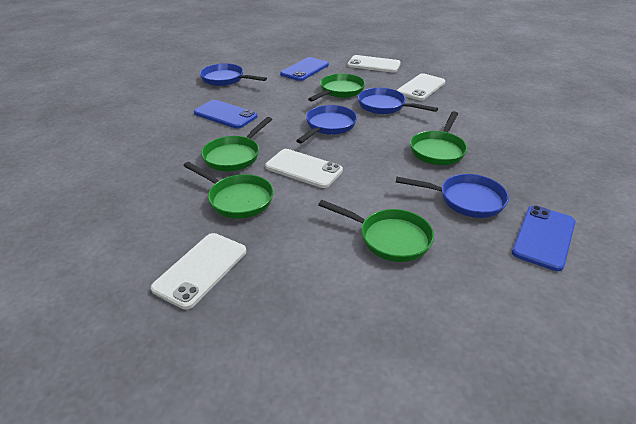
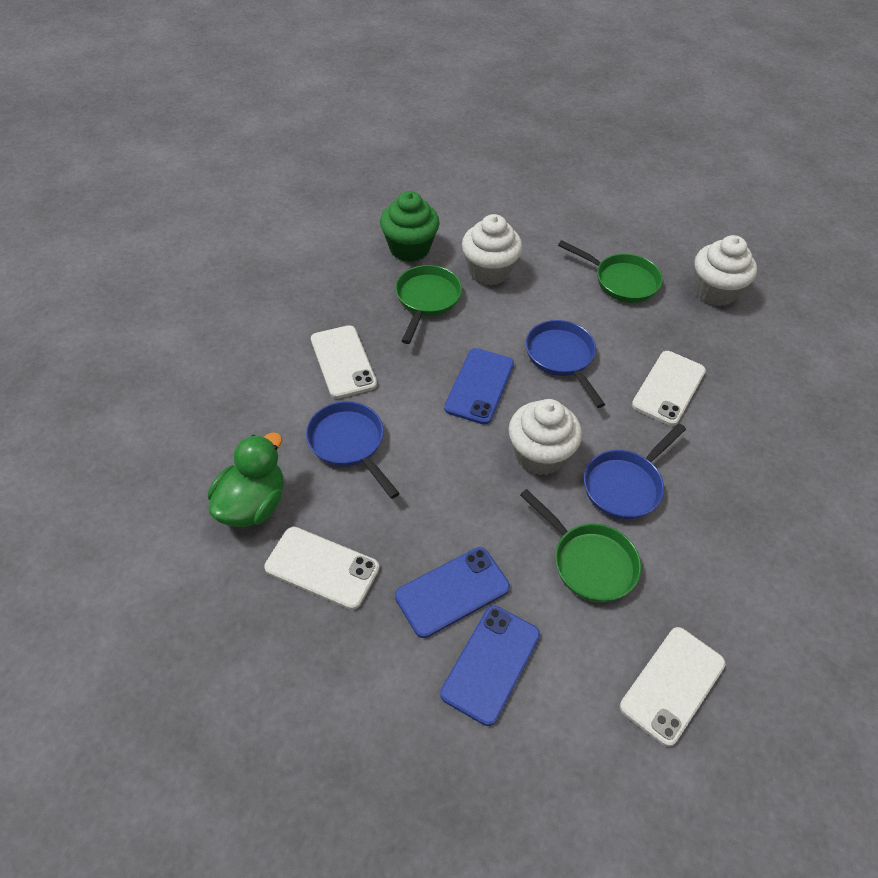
blue pan: 4 -> 3
green cupcake: 0 -> 1
green duck: 0 -> 1
green pan: 5 -> 3
white cupcake: 0 -> 3

